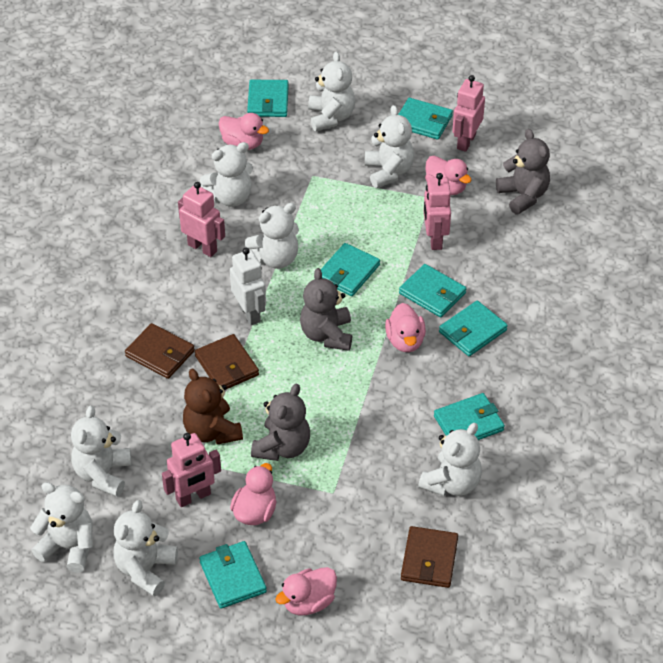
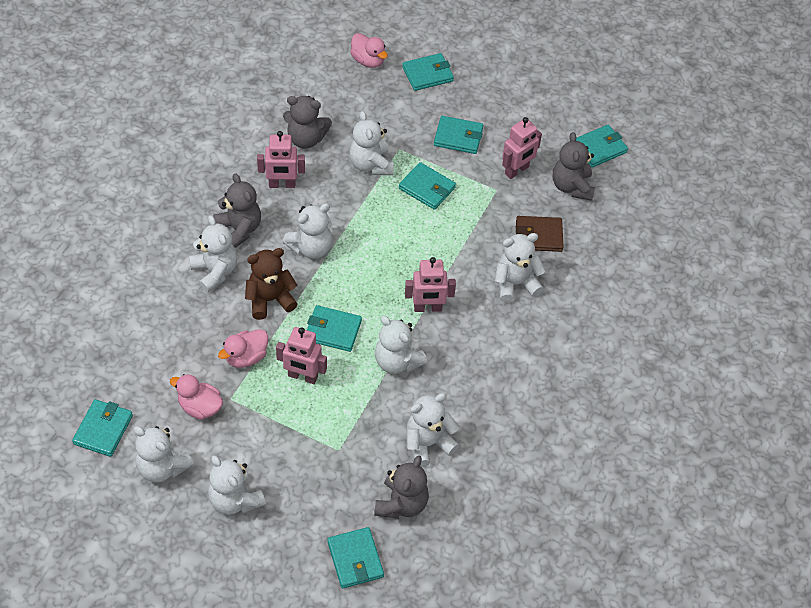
brown wallet: 3 -> 1
grey teddy bear: 3 -> 4
pink duck: 5 -> 3
white robot: 1 -> 0

